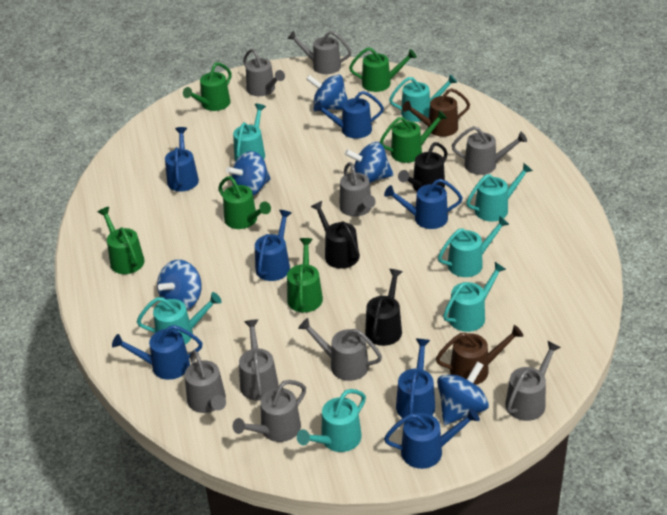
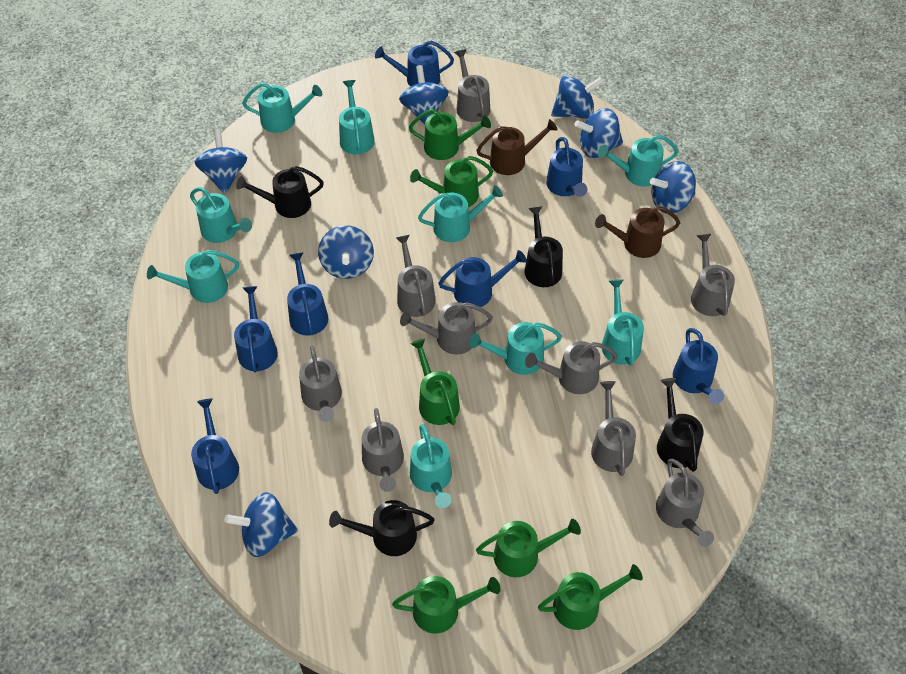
black watering can: 3 -> 4
blue spinning top: 5 -> 7
turquoise watering can: 7 -> 9

